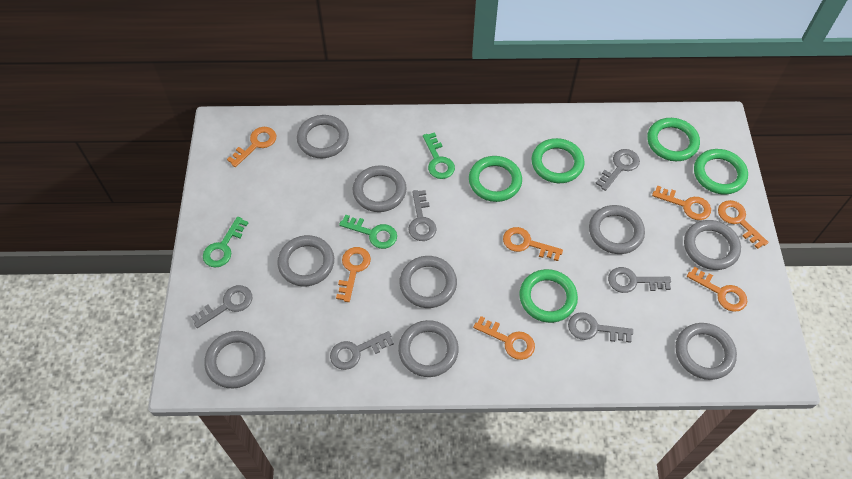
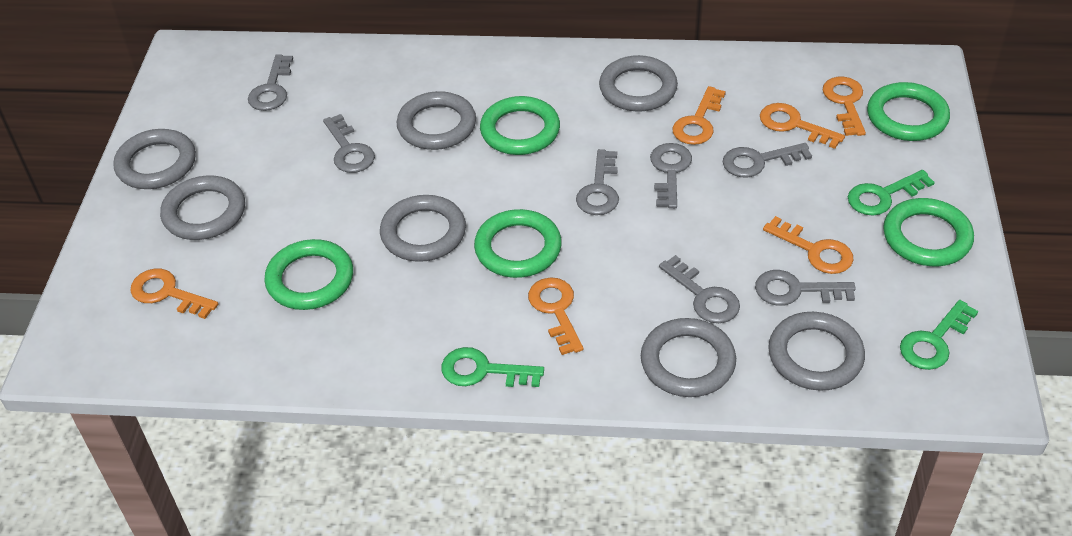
grey key: 6 -> 7
grey ring: 9 -> 7
orange key: 7 -> 6

